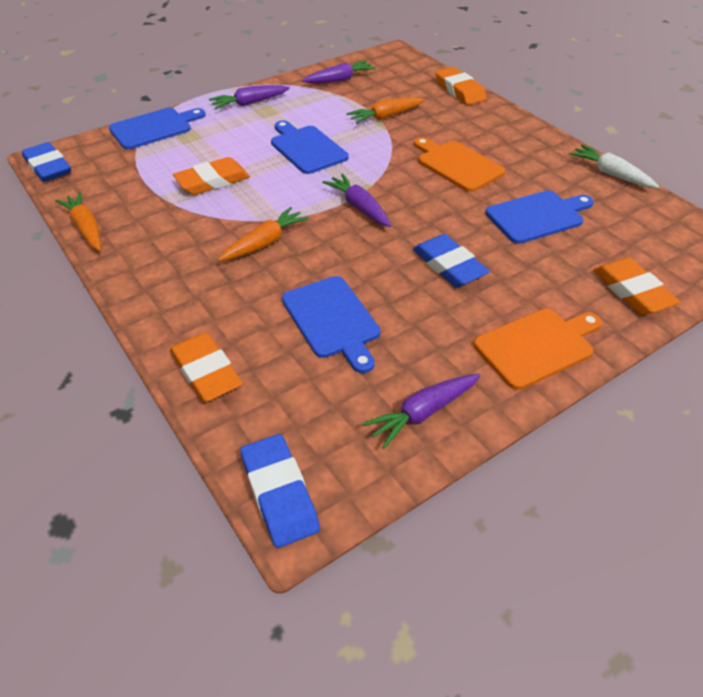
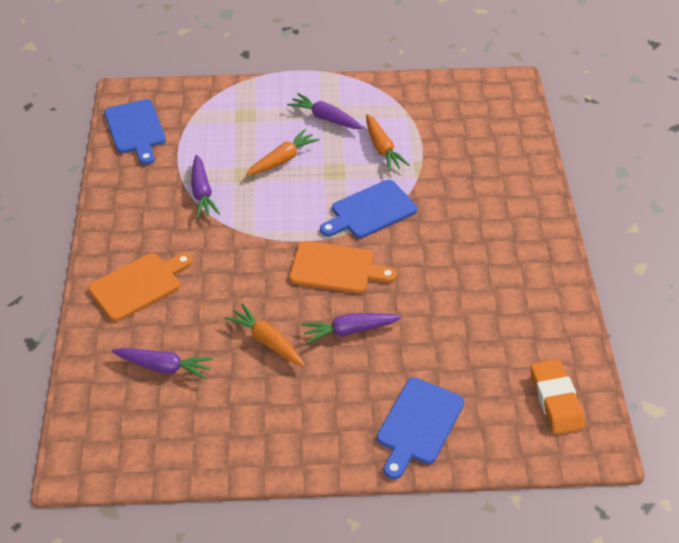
blue cutting board: 4 -> 3
blue eraser: 3 -> 0
orange eraser: 4 -> 1
white carrot: 1 -> 0

